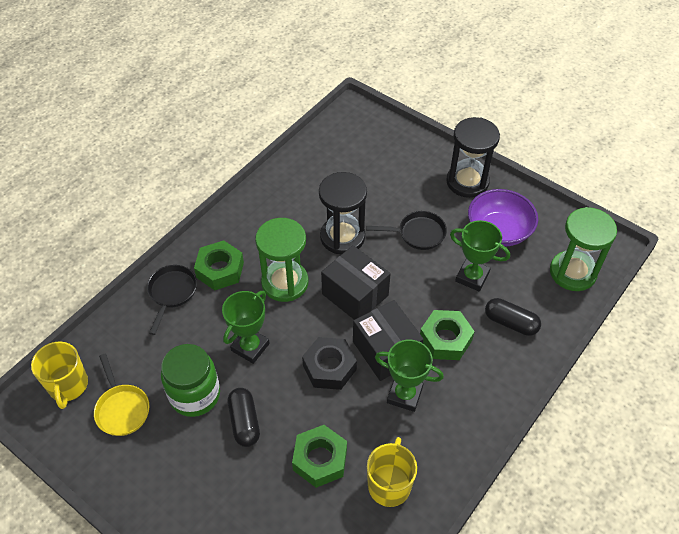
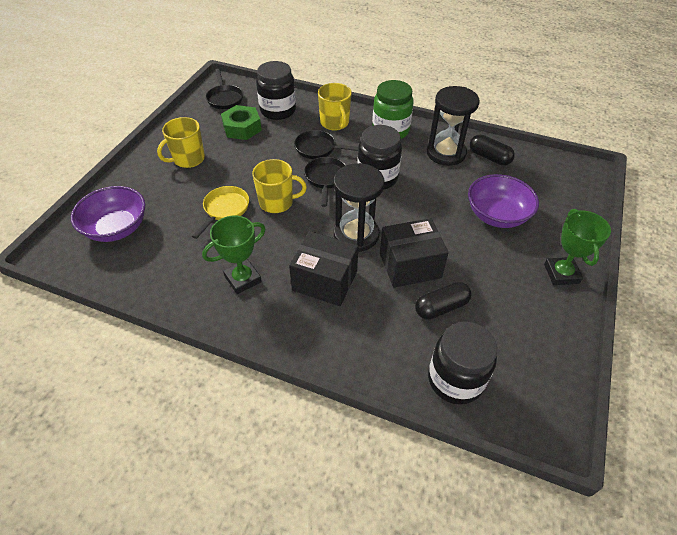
black jar: 0 -> 3
black nut: 1 -> 0
black pan: 2 -> 3
green hourglass: 2 -> 0
green nut: 3 -> 1
green trophy: 3 -> 2
purple bowl: 1 -> 2
yellow mug: 2 -> 3

